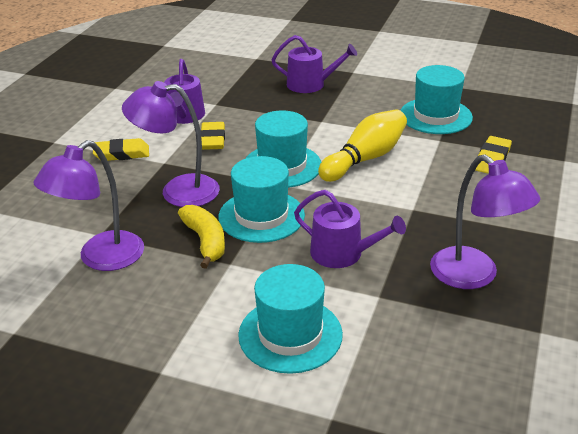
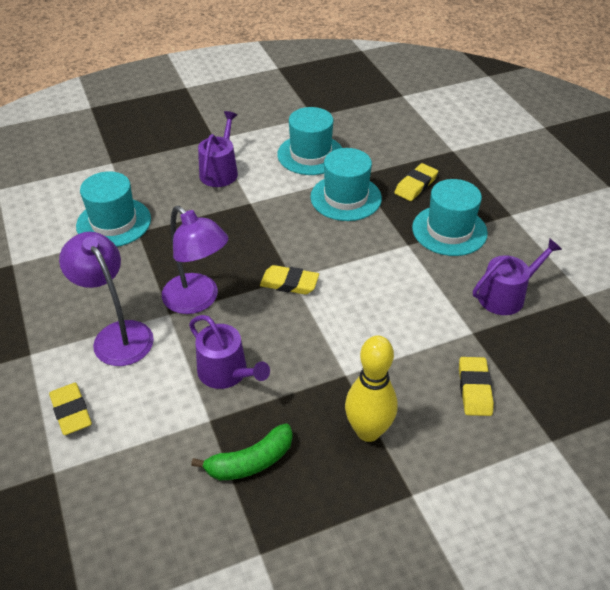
green banana: 0 -> 1
purple lamp: 3 -> 2
yellow banana: 1 -> 0
yellow eraser: 3 -> 4

